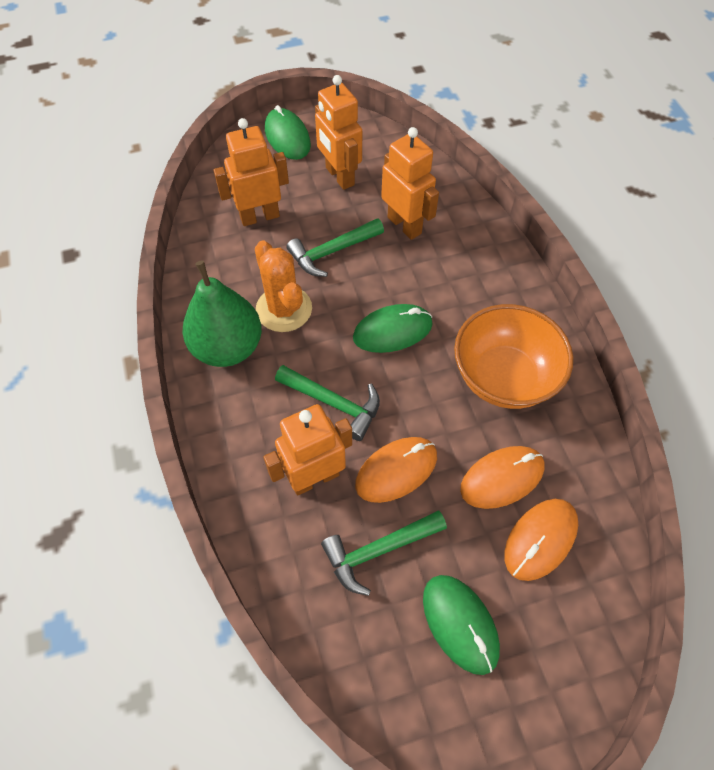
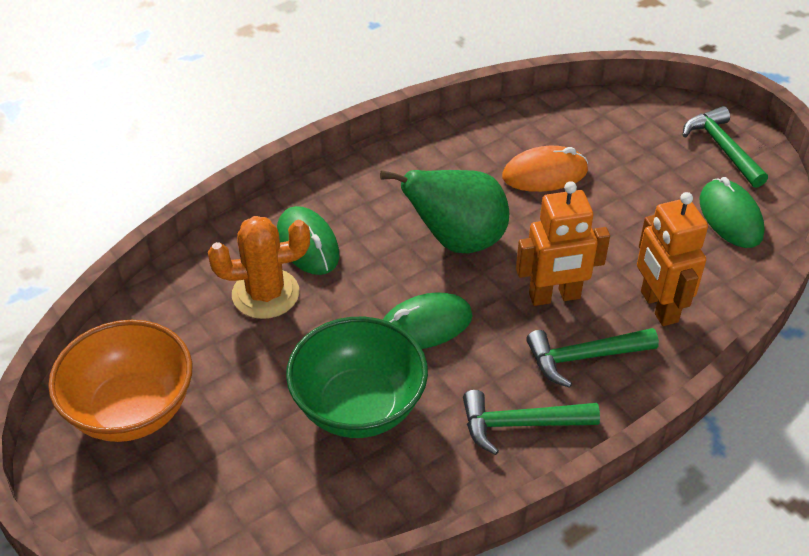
green bowl: 0 -> 1
orange mouse: 3 -> 1
orange robot: 4 -> 2

